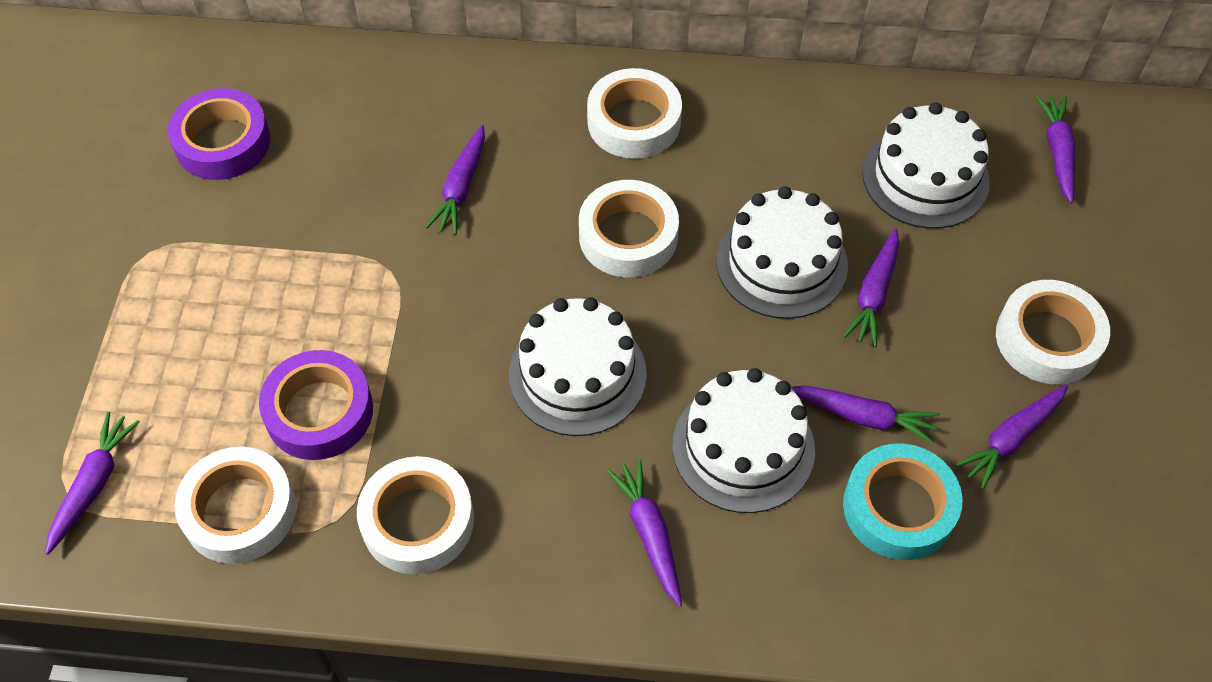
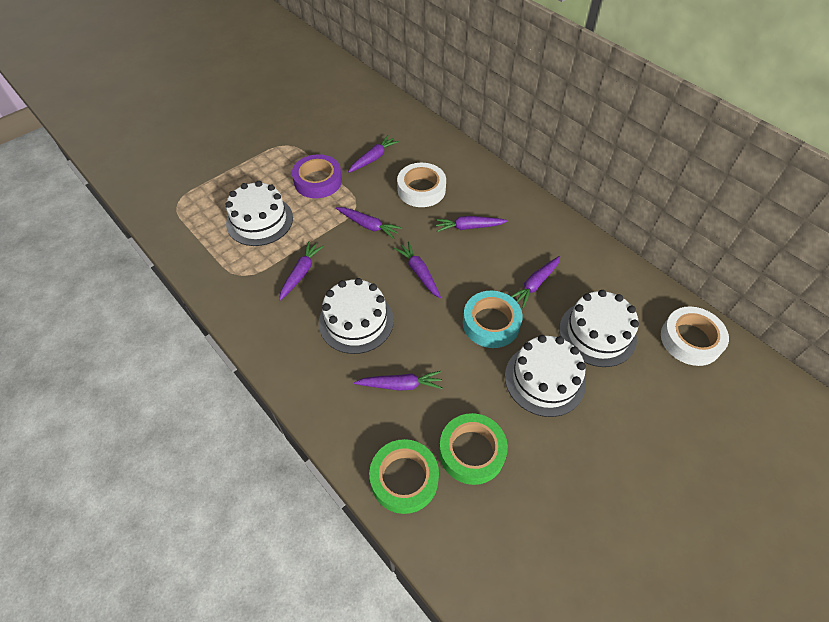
green tape: 0 -> 2
purple tape: 2 -> 1
white tape: 5 -> 2

